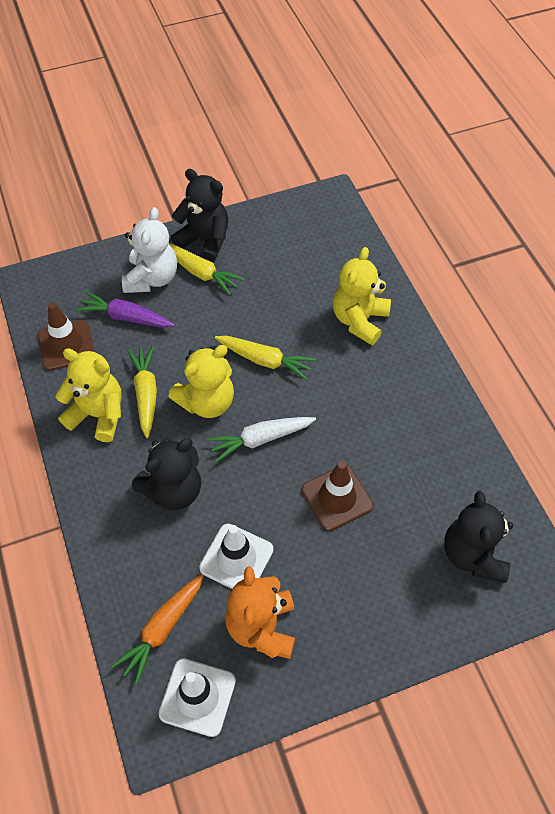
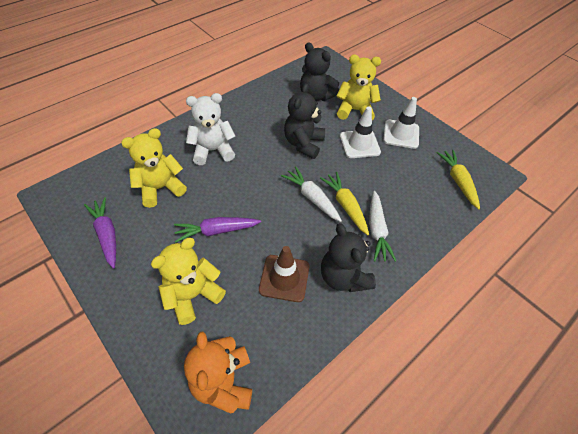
brown traffic cone: 2 -> 1
orange carrot: 1 -> 0
purple carrot: 1 -> 2
white carrot: 1 -> 2
yellow carrot: 3 -> 2

